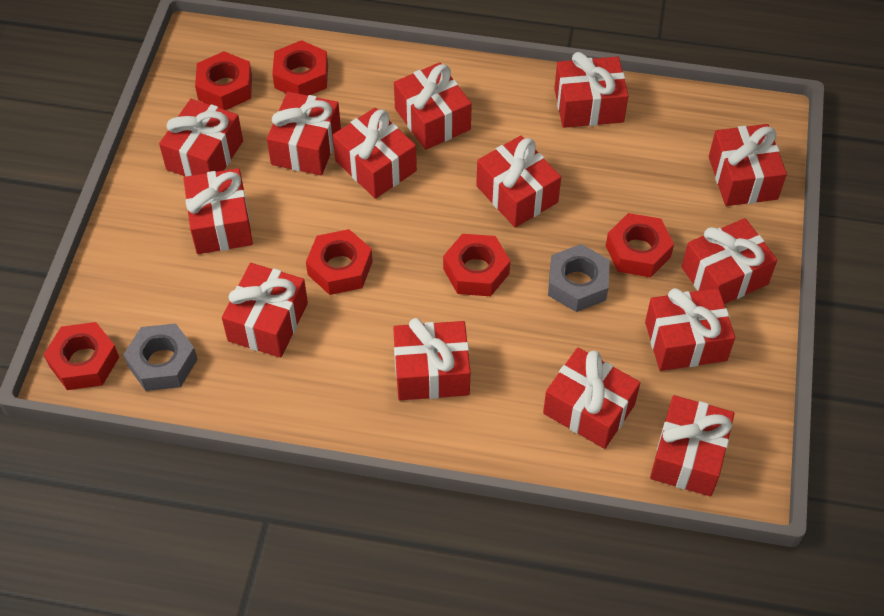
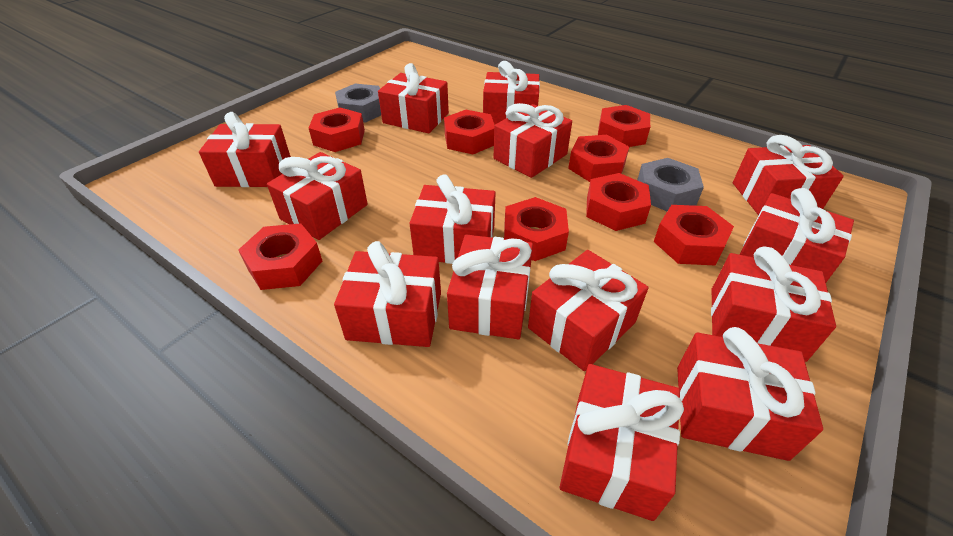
red nut: 6 -> 8

